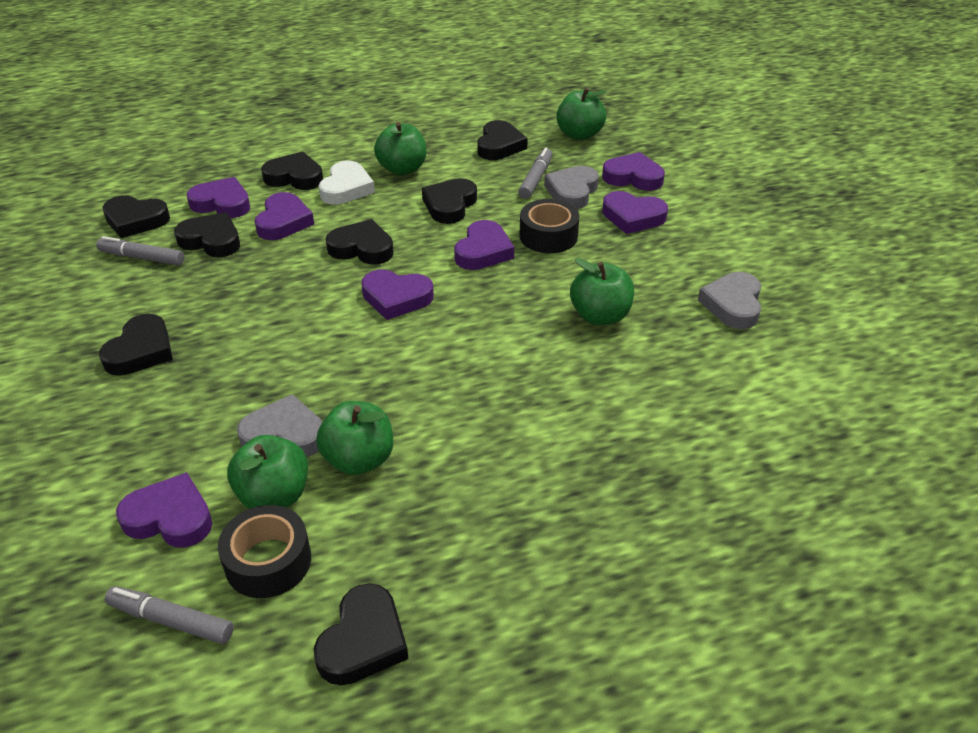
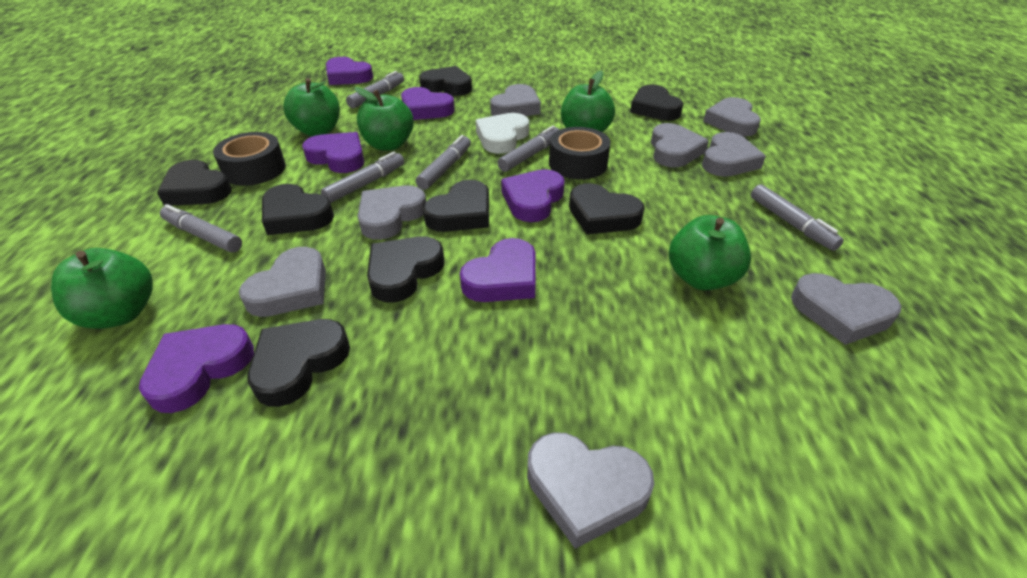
grey heart: 3 -> 8
grey marker: 3 -> 6
purple heart: 7 -> 6

